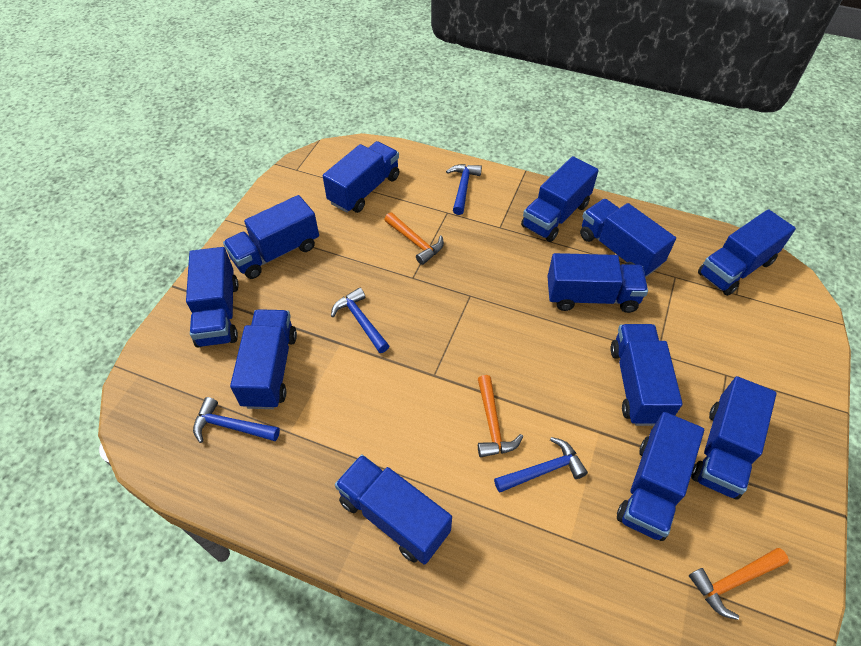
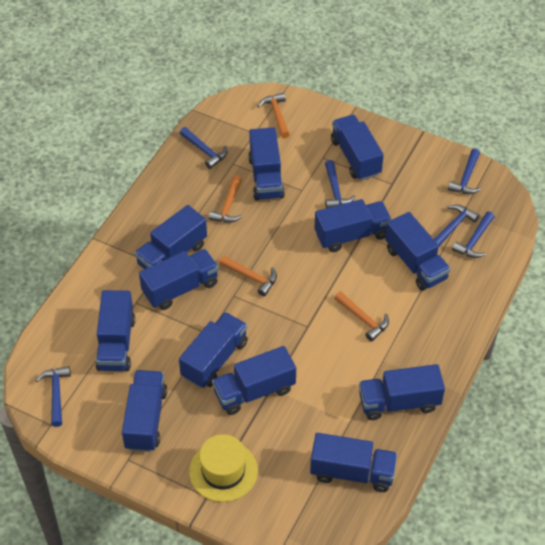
blue hammer: 4 -> 6
orange hammer: 3 -> 4
yellow hat: 0 -> 1

